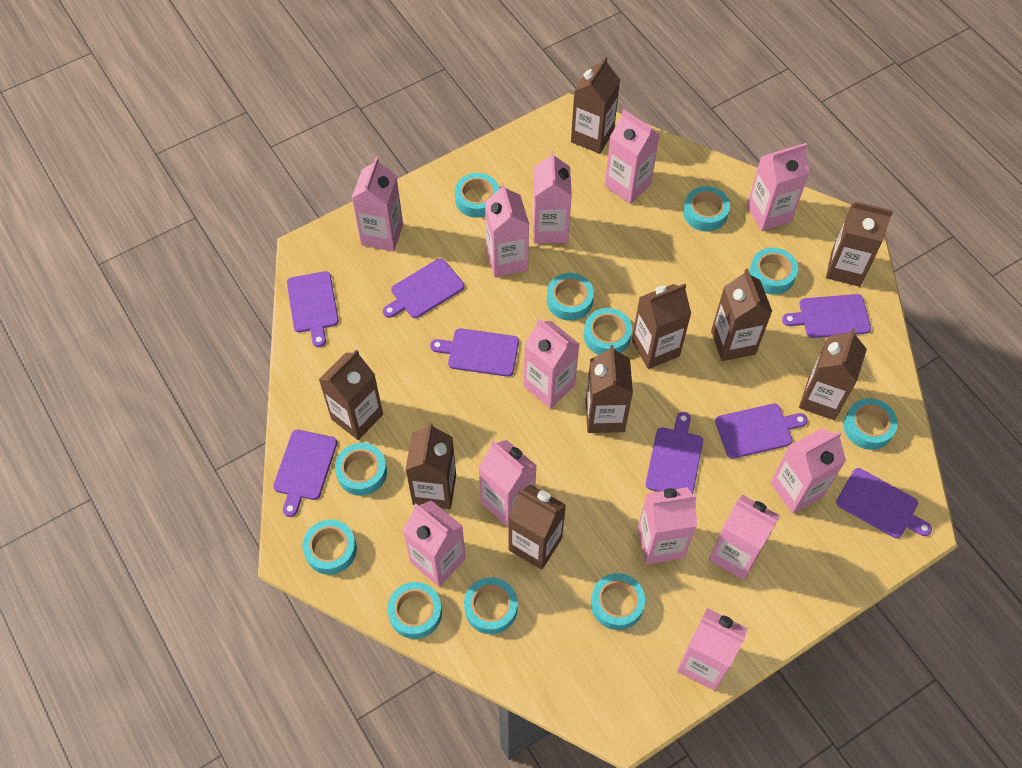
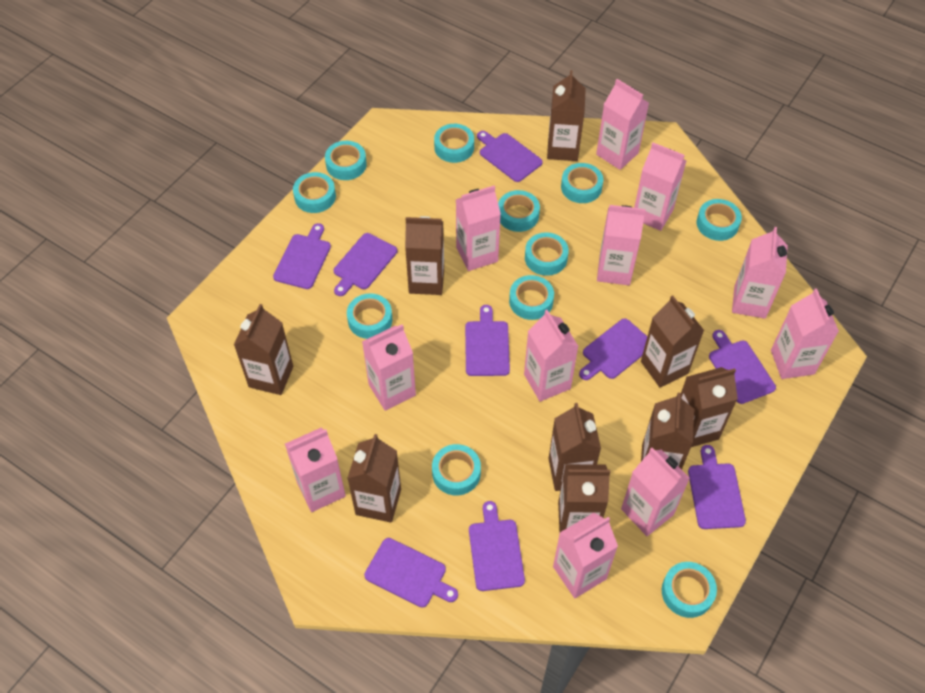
pink carton: 12 -> 11
purple cutting board: 8 -> 9

